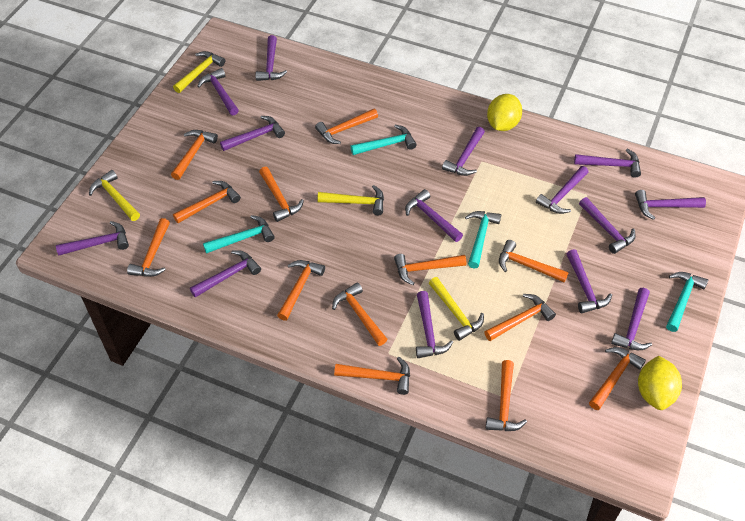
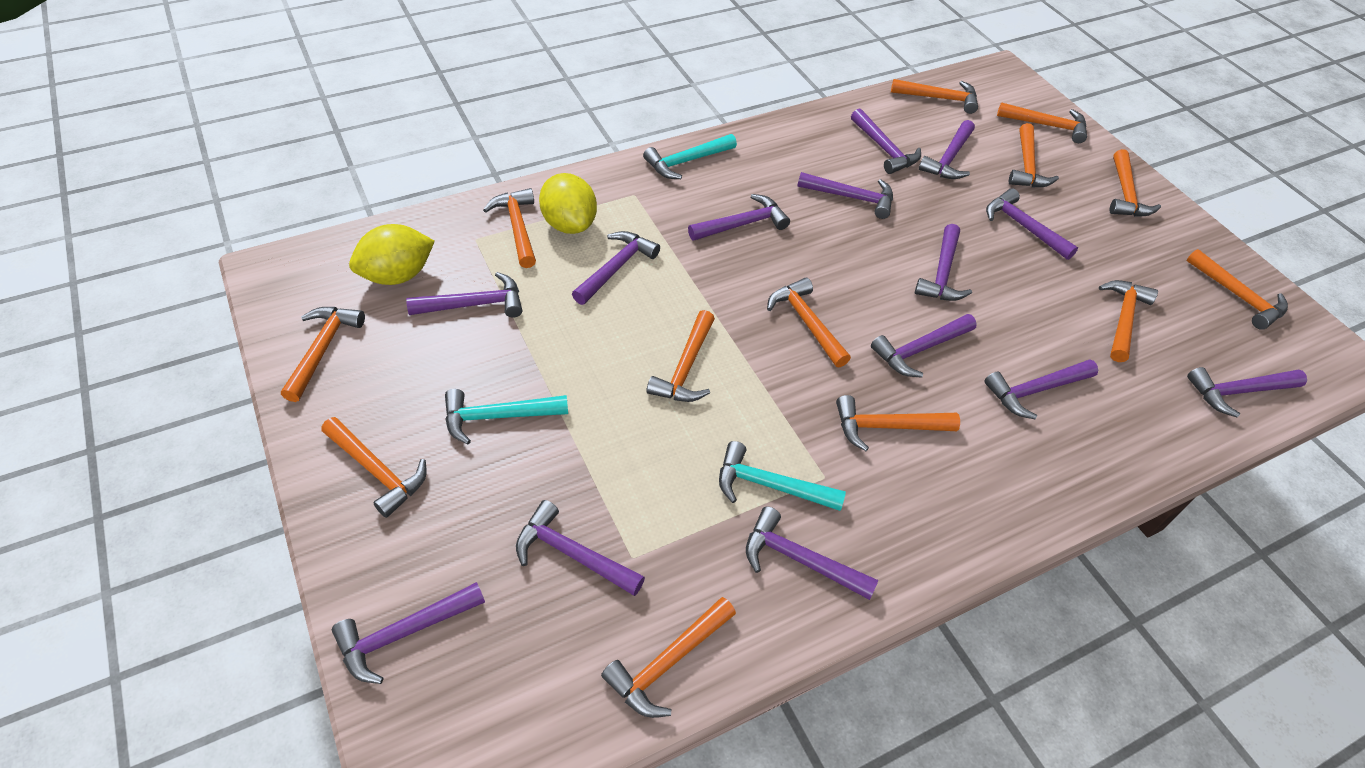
turquoise hammer: 4 -> 3
yellow hammer: 4 -> 0

